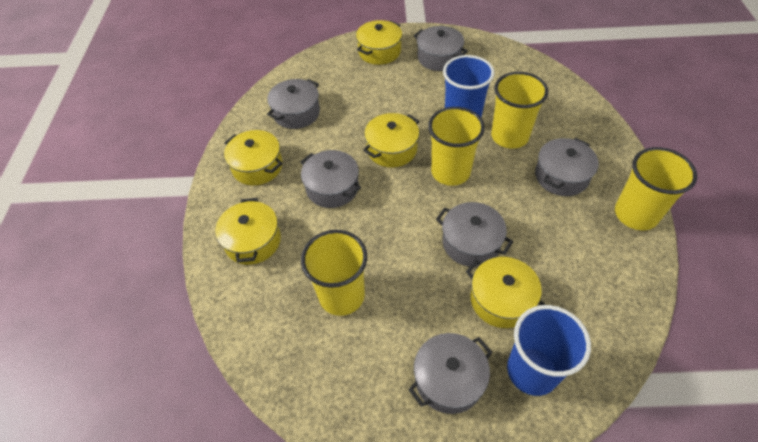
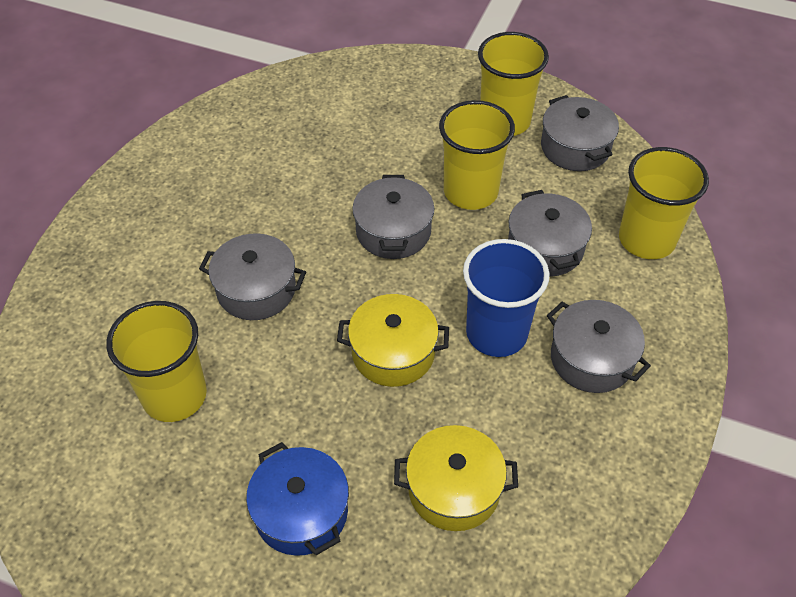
blue cup: 2 -> 1
blue pot: 0 -> 1
grey pot: 6 -> 5
yellow pot: 5 -> 2

